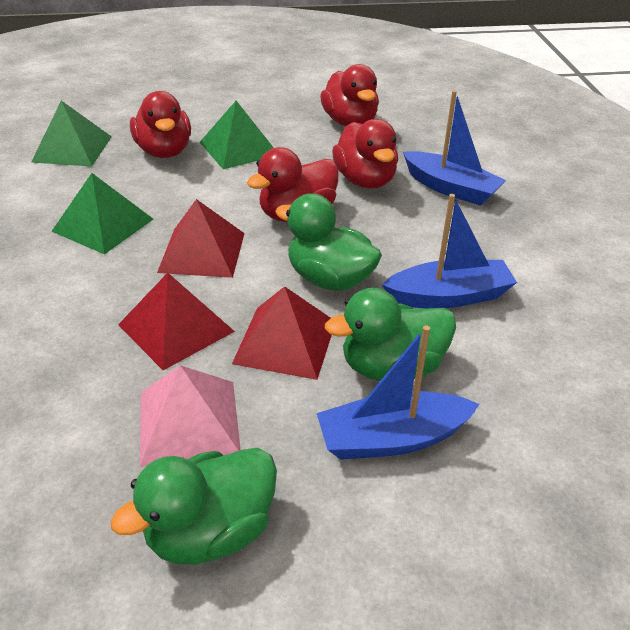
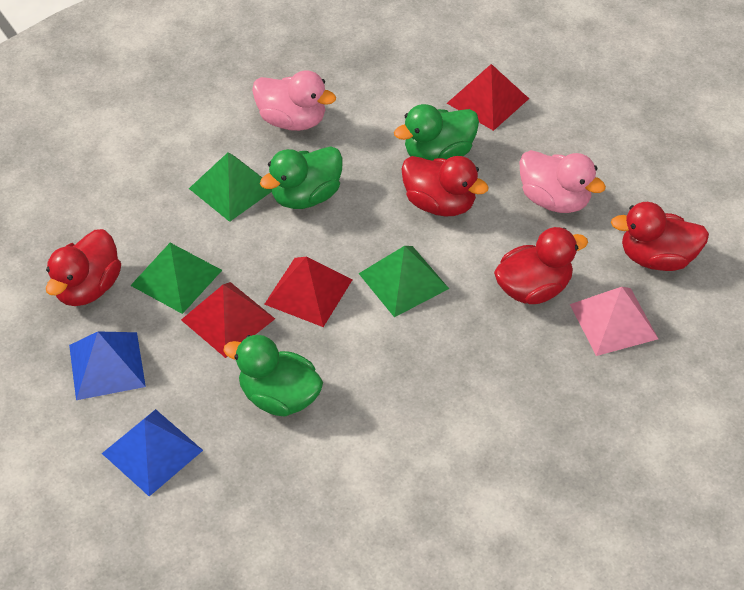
blue boat: 3 -> 0
blue pyramid: 0 -> 2
pink duck: 0 -> 2

